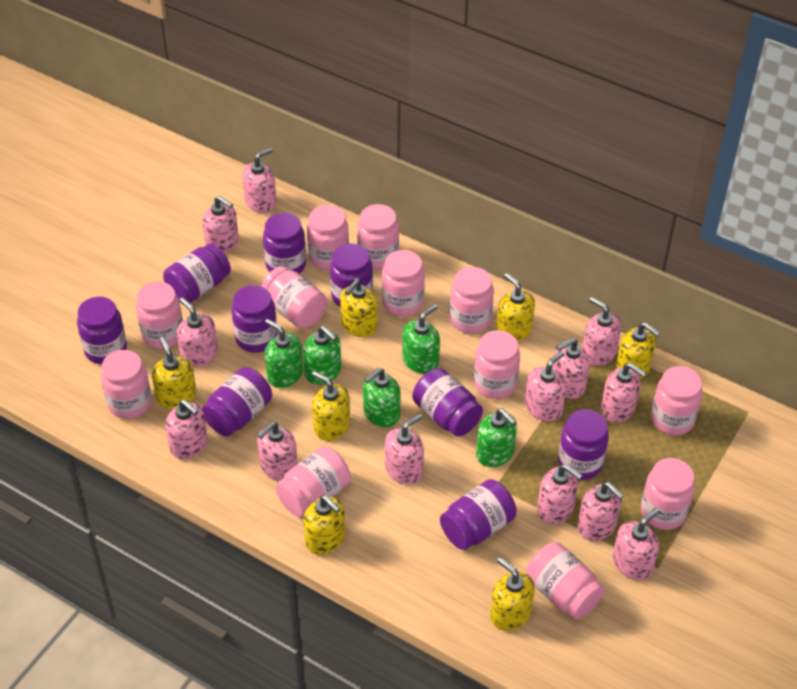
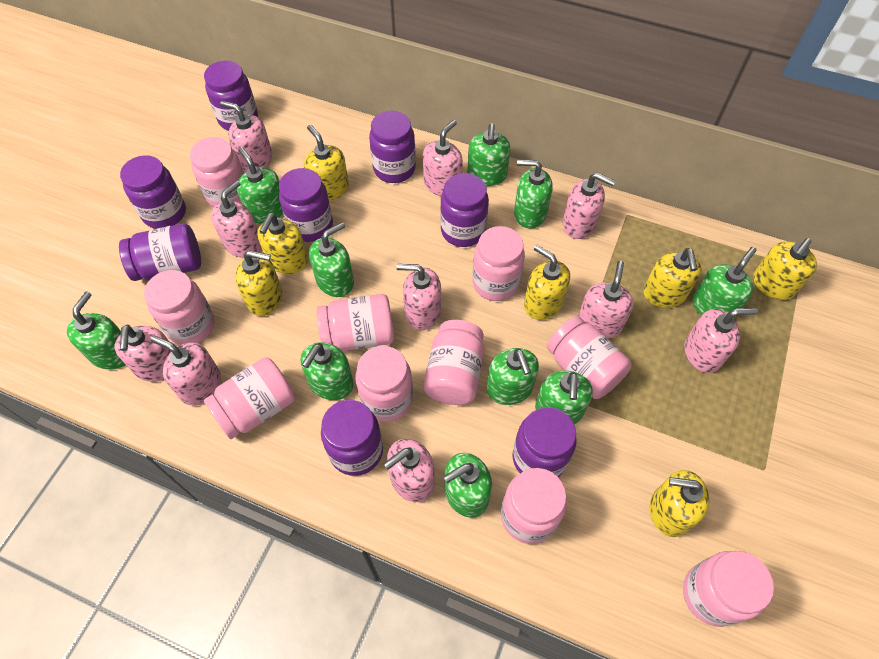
green soap dispenser: 5 -> 10
pink jar: 12 -> 10
pink soap dispenser: 13 -> 10
purple jar: 9 -> 8

